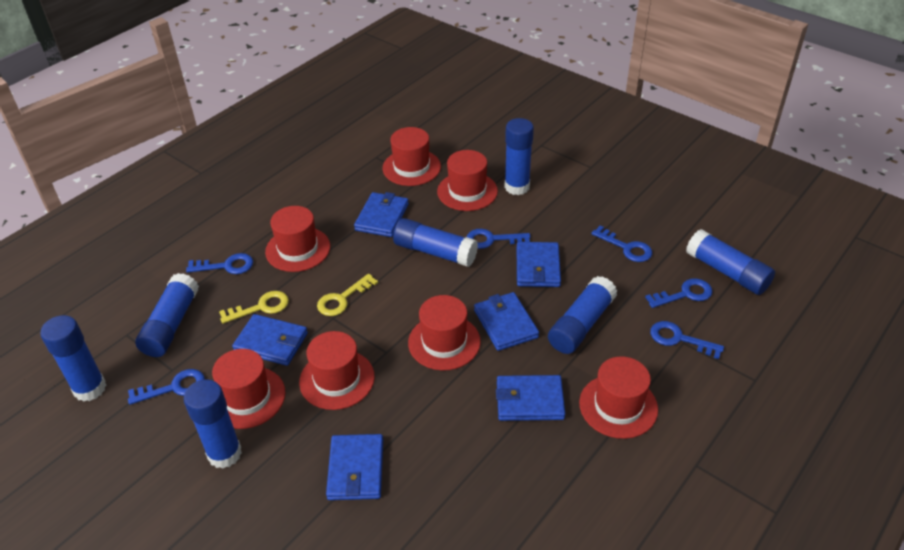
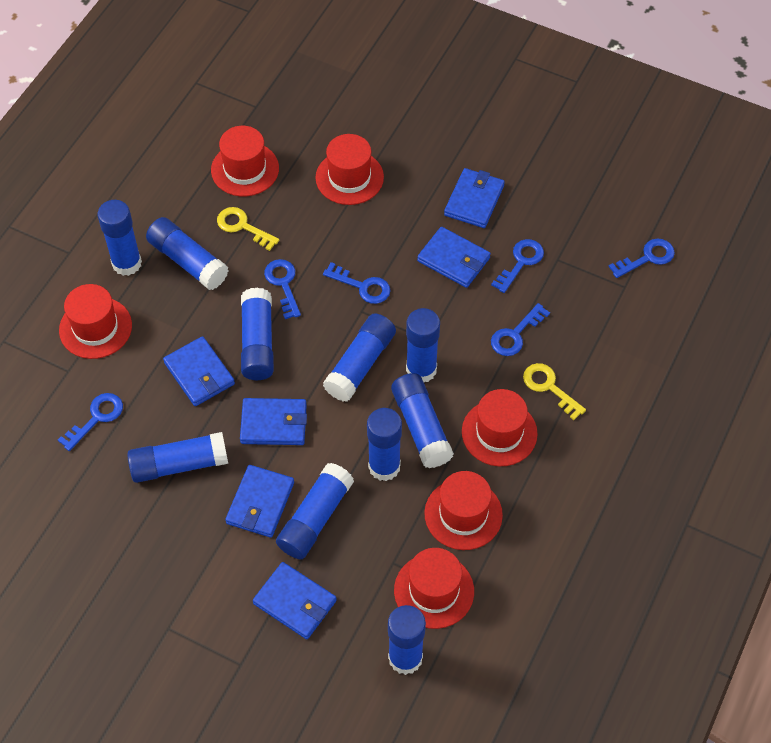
blue glue stick: 7 -> 10
red hat: 7 -> 6

